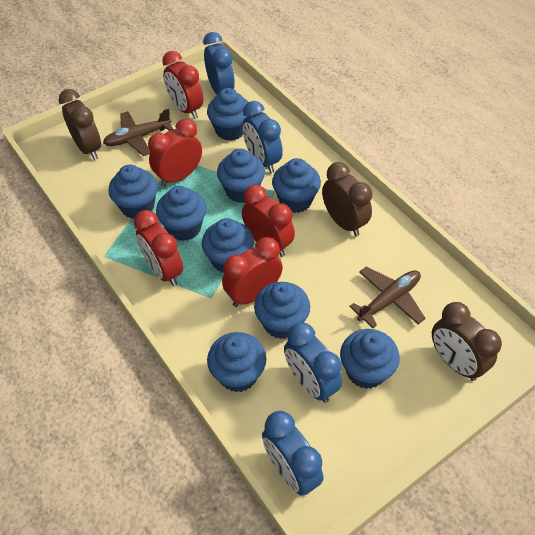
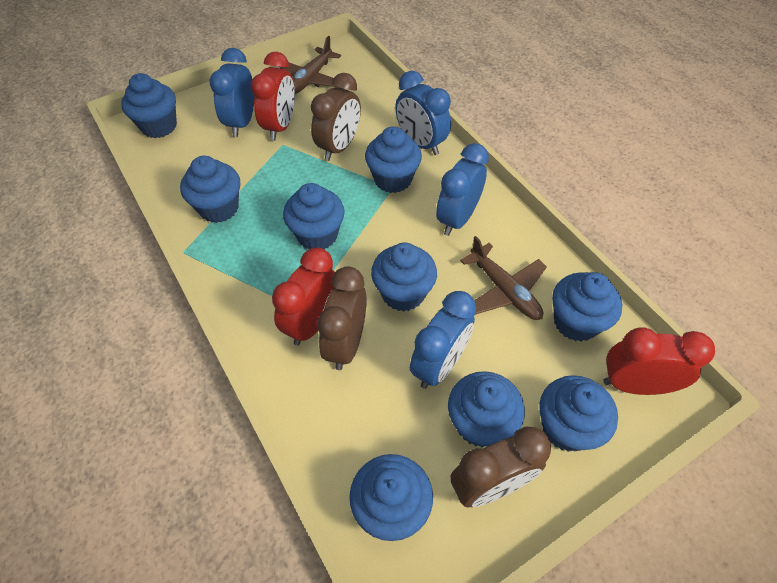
red clock: 5 -> 3

